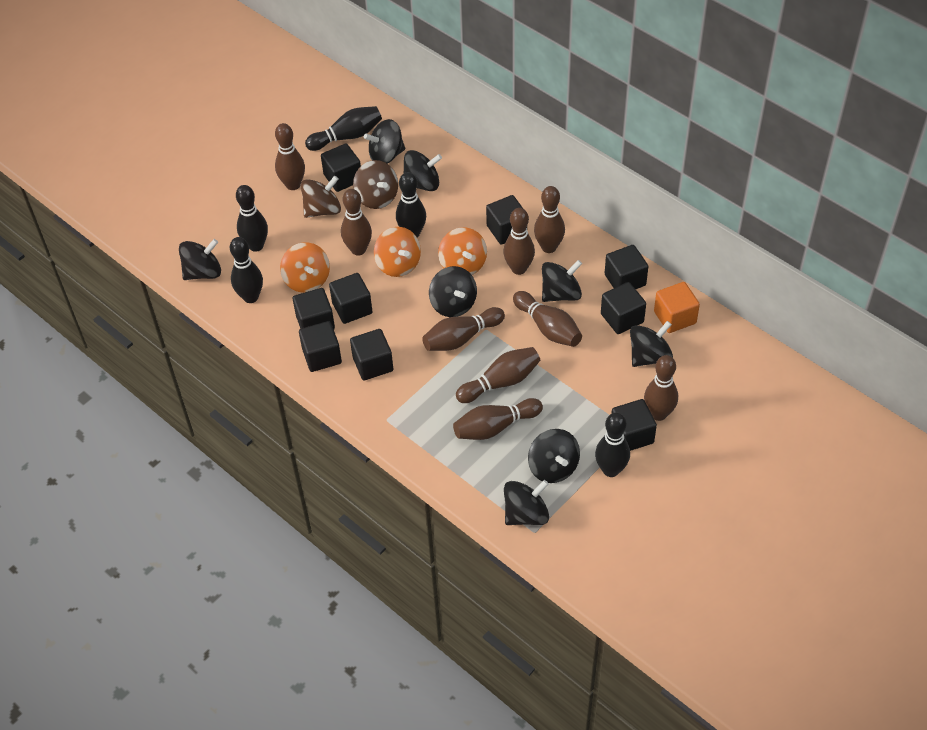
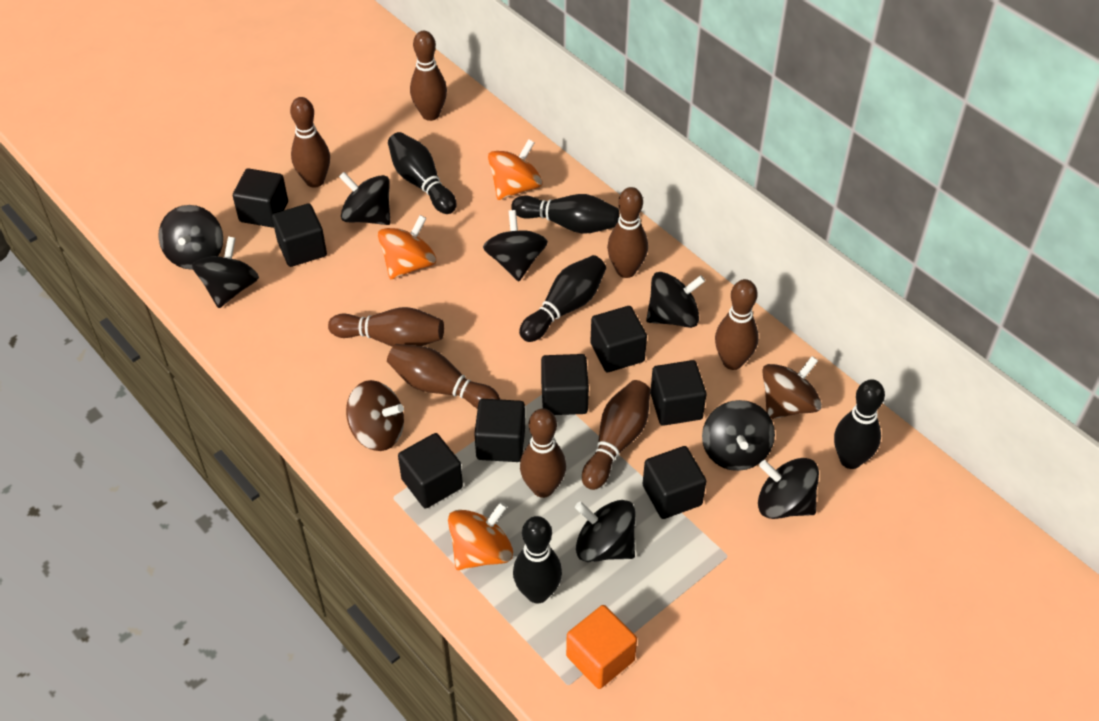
black cube: 9 -> 8
brown bowling pin: 9 -> 8

